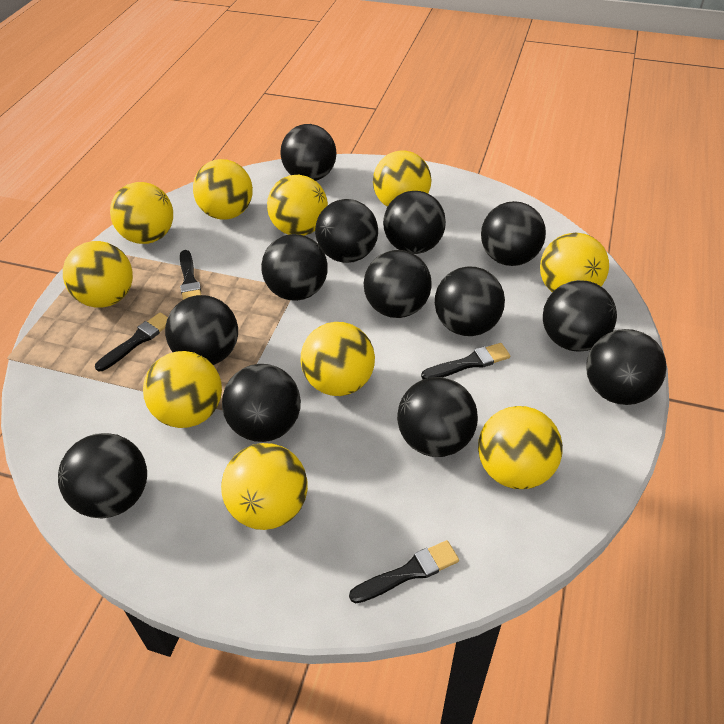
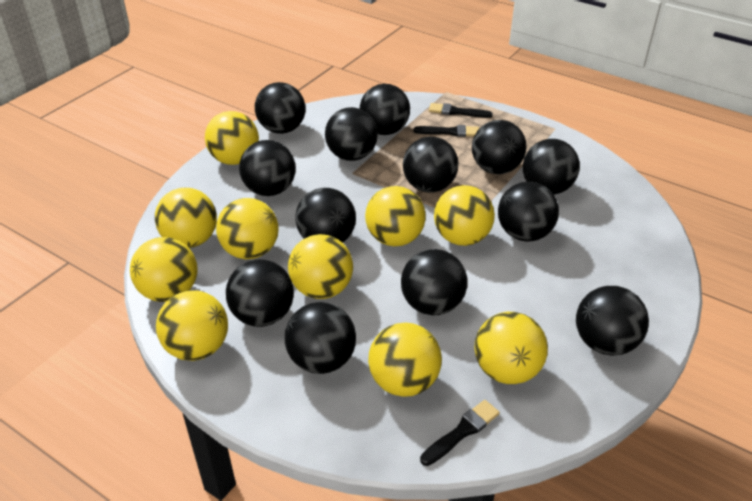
black brush: 4 -> 3

